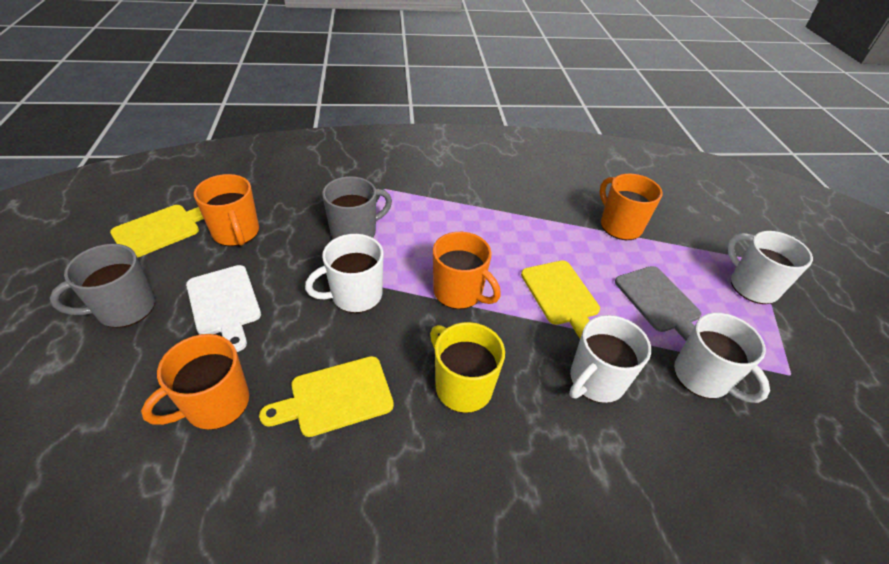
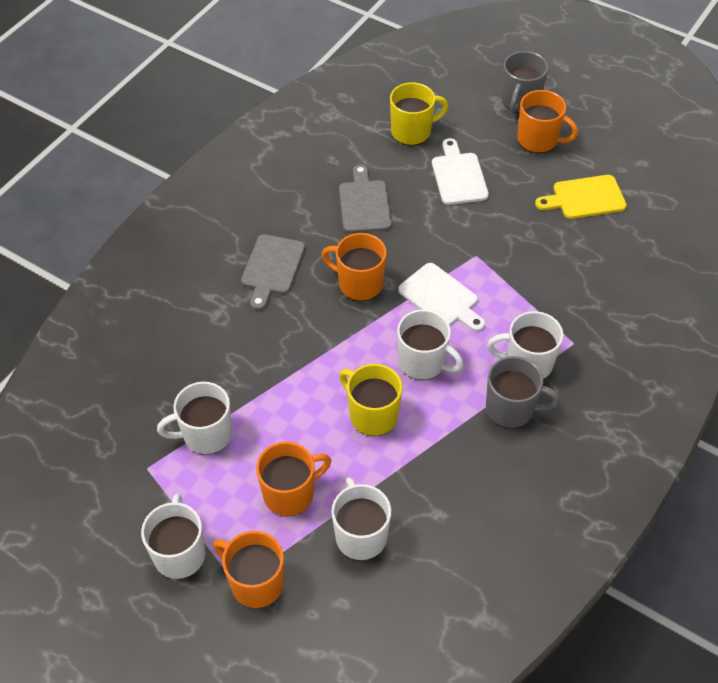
grey cutting board: 1 -> 2
white cutting board: 1 -> 2
white mug: 4 -> 5
yellow cutting board: 3 -> 1
yellow mug: 1 -> 2

